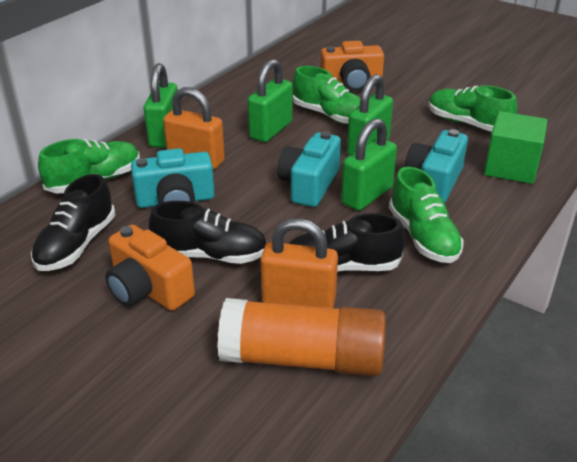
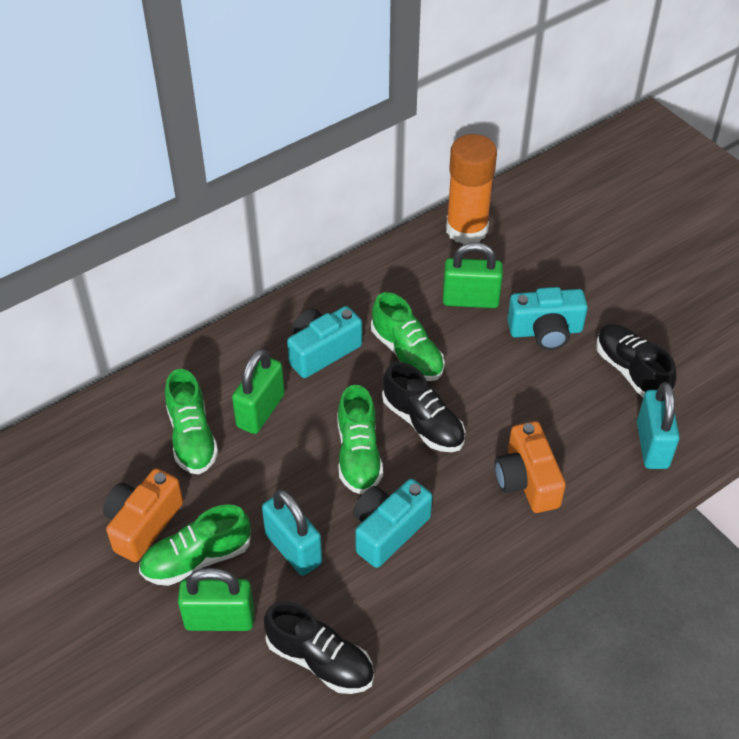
green cube: 1 -> 0
green padlock: 4 -> 3
orange padlock: 2 -> 0
turquoise padlock: 0 -> 2

